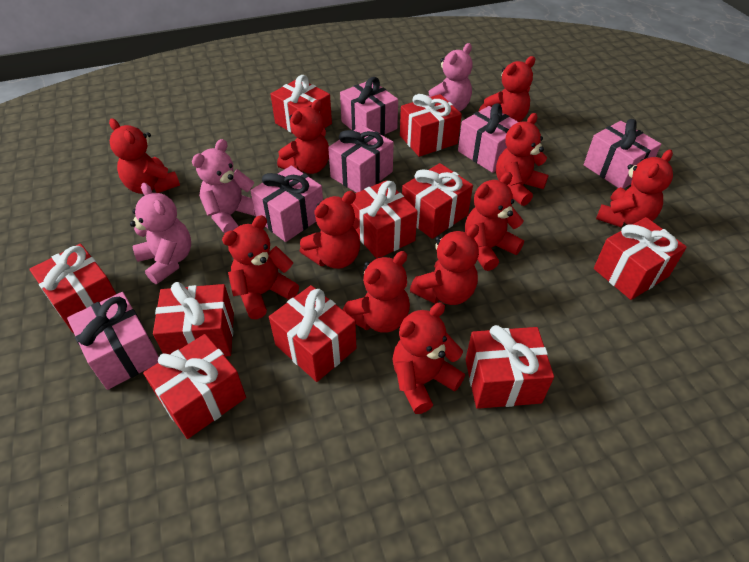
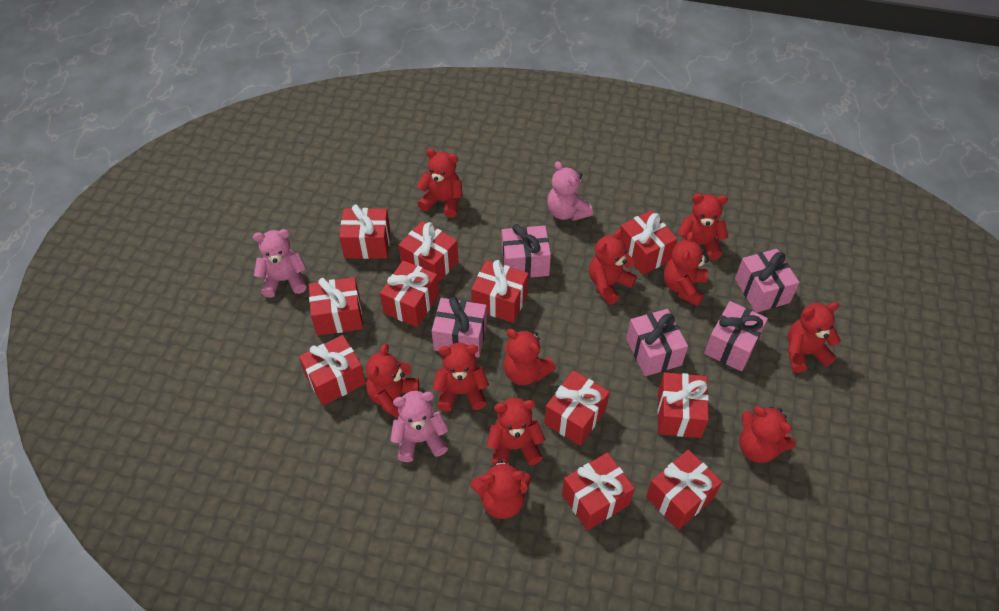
pink gift: 6 -> 5
red gift: 10 -> 11

